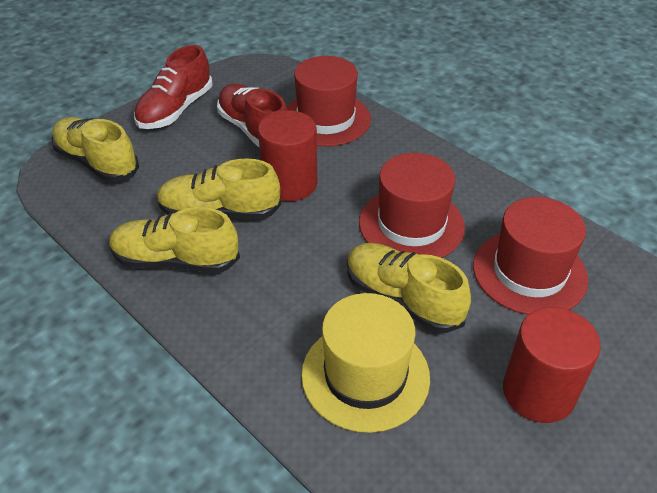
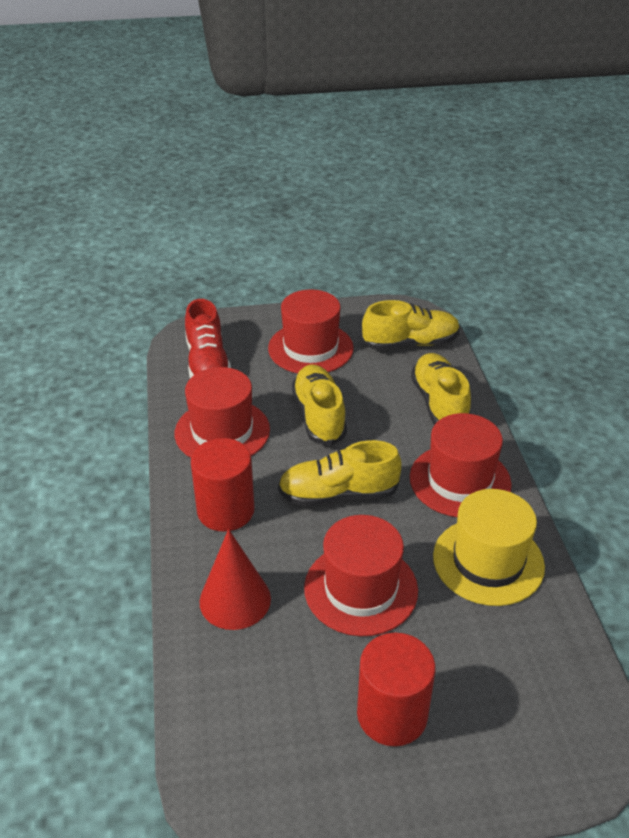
red cone: 0 -> 1
red hat: 3 -> 4
red shoe: 2 -> 1

